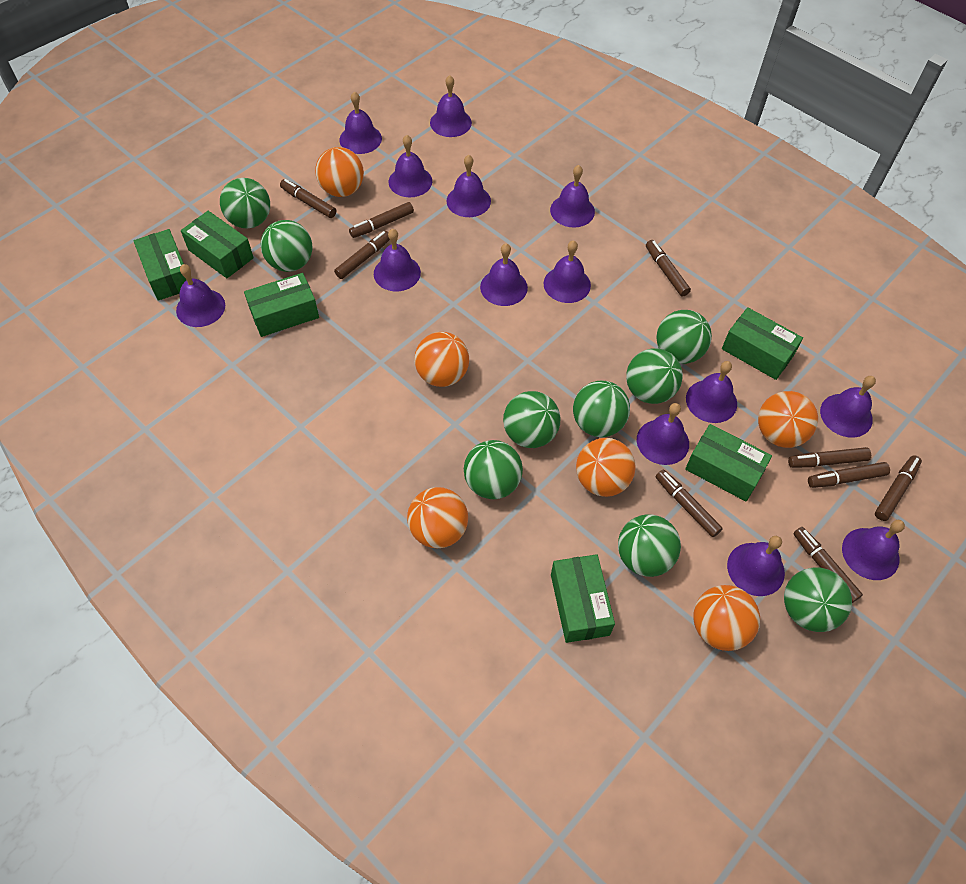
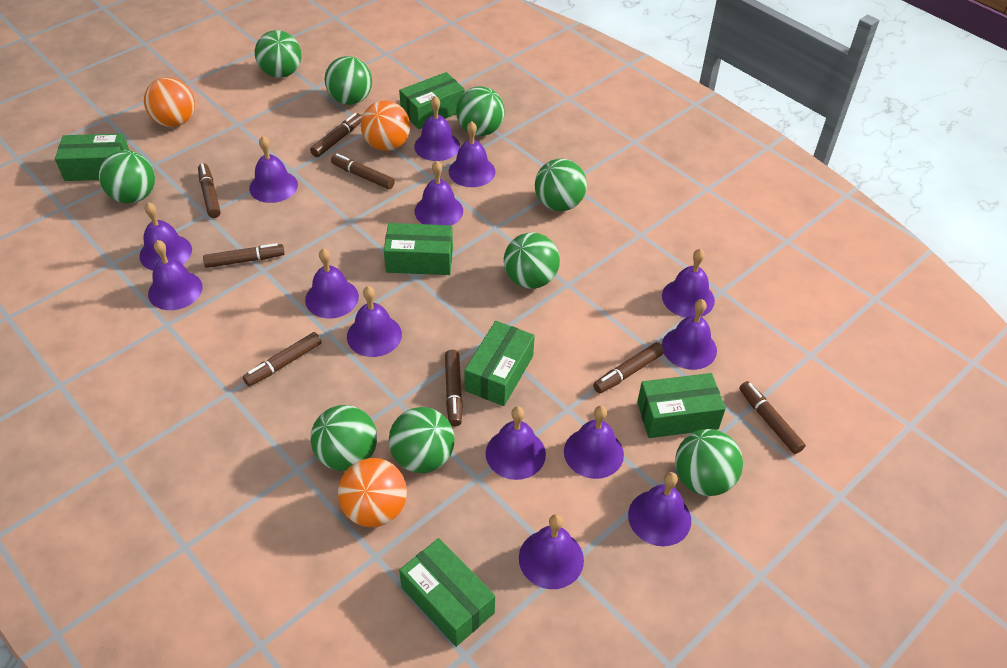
brown marker: 9 -> 8
orange ball: 6 -> 3

